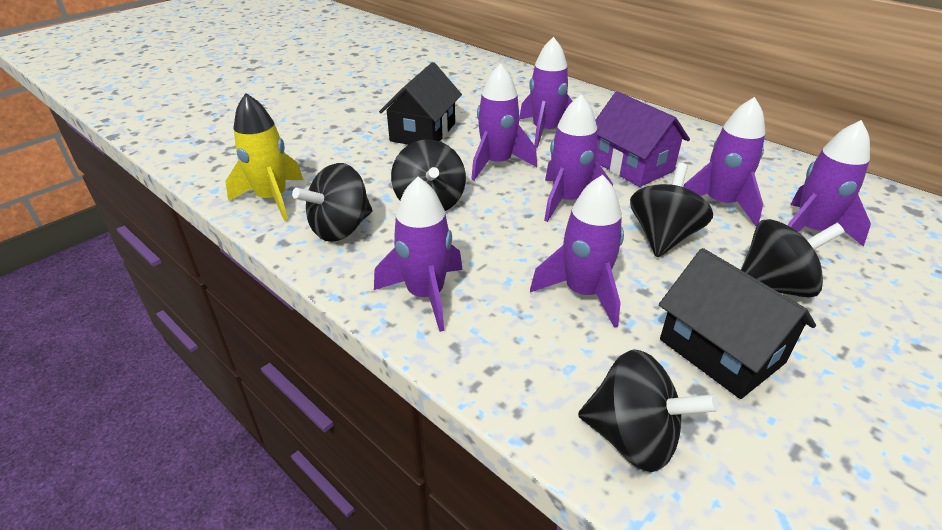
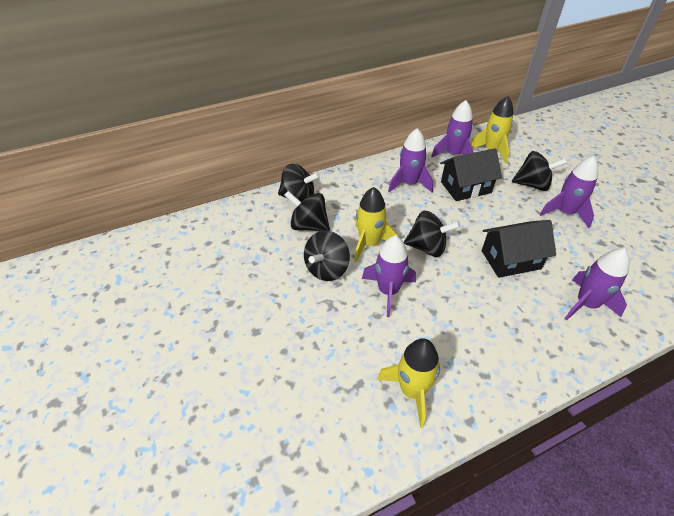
purple house: 1 -> 0
purple rocket: 7 -> 5
yellow rocket: 1 -> 3

